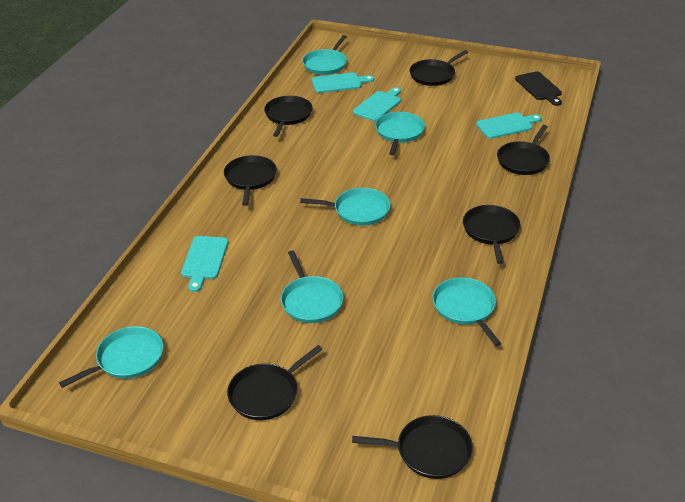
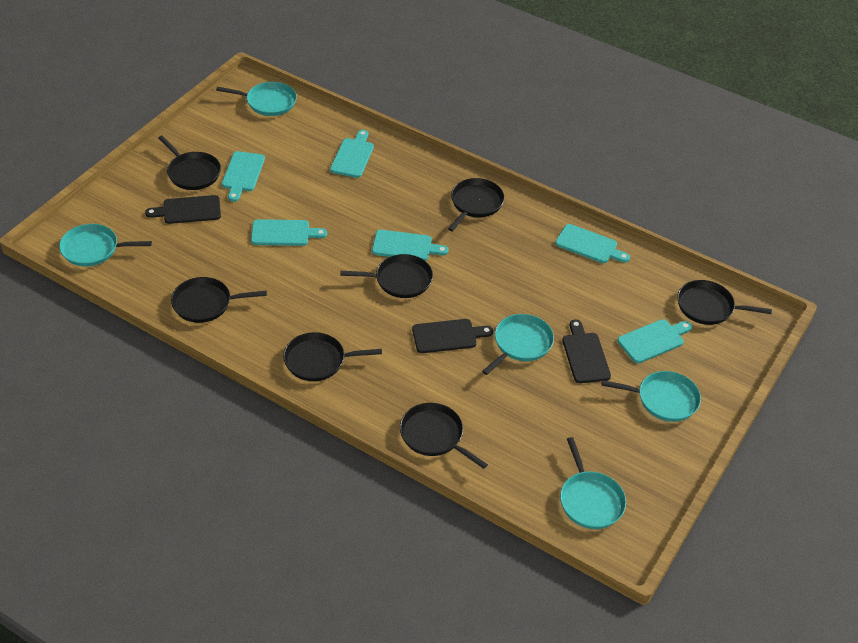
black cutting board: 1 -> 3
turquoise cutting board: 4 -> 6
turquoise pan: 6 -> 5

